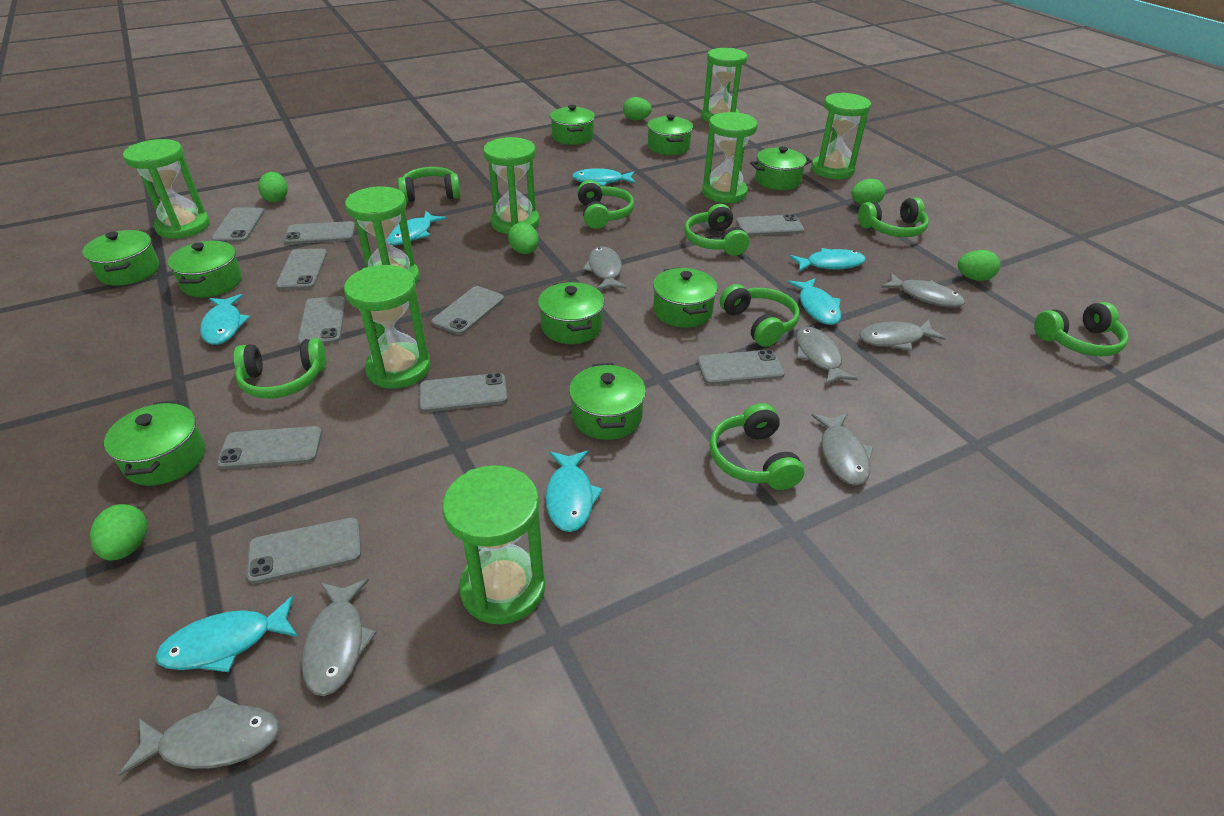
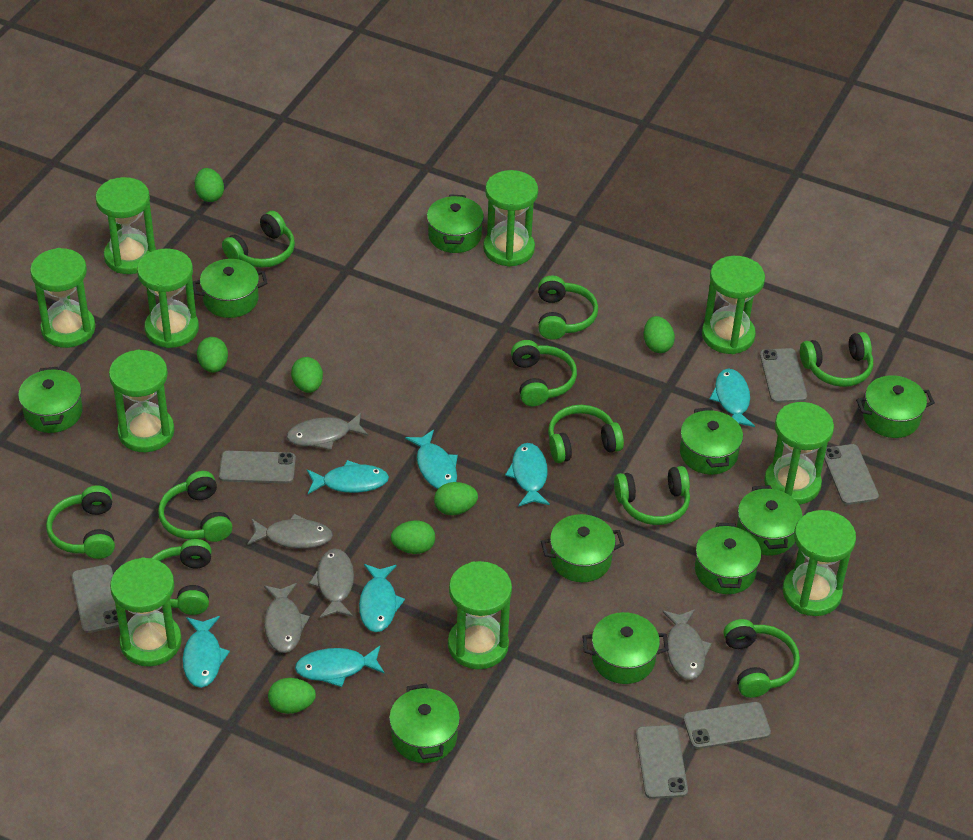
green egg: 6 -> 7
green headphones: 8 -> 10
green hourglass: 8 -> 10
green pot: 9 -> 10
grey fish: 7 -> 5
grey phone: 10 -> 6

